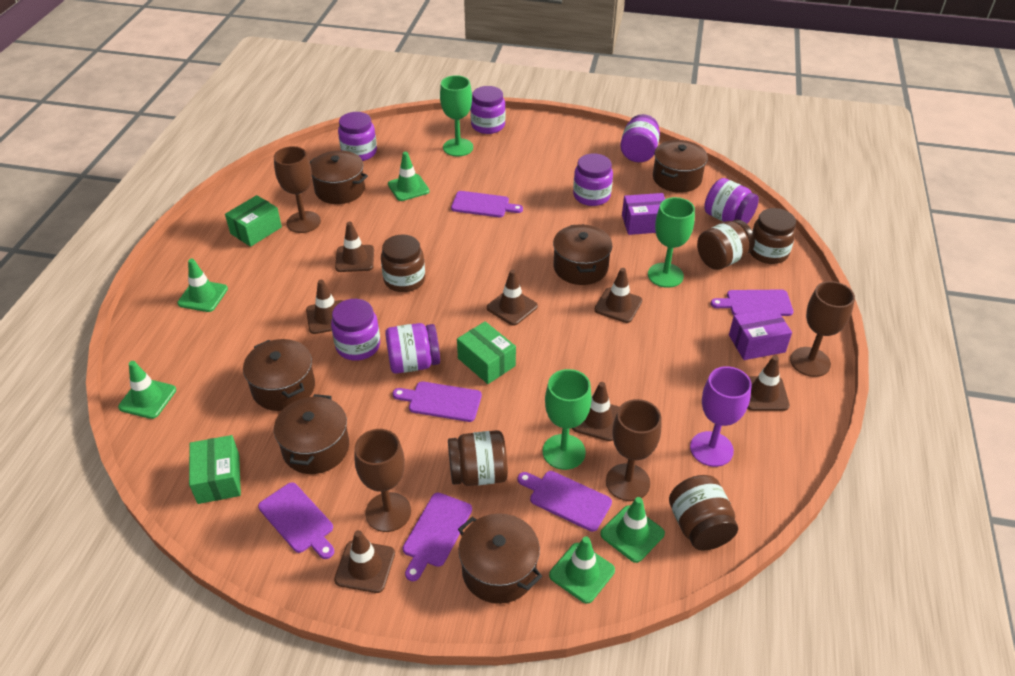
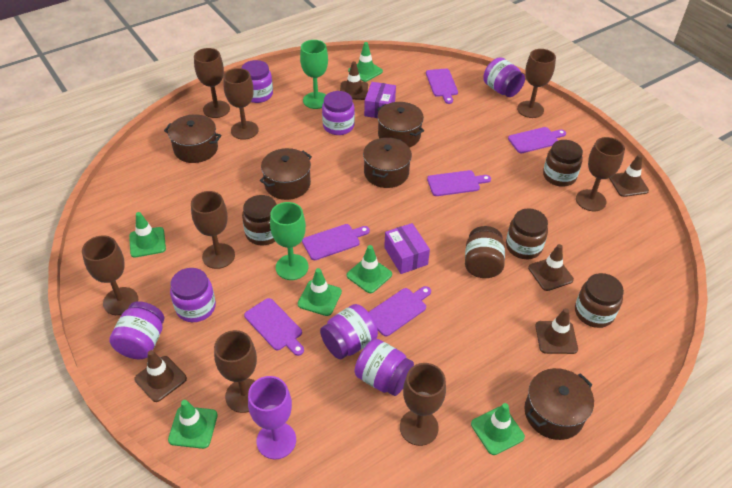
brown goblet: 4 -> 8
brown pot: 6 -> 5
brown traffic cone: 7 -> 5
green box: 3 -> 0
green goblet: 3 -> 2
green traffic cone: 5 -> 6

